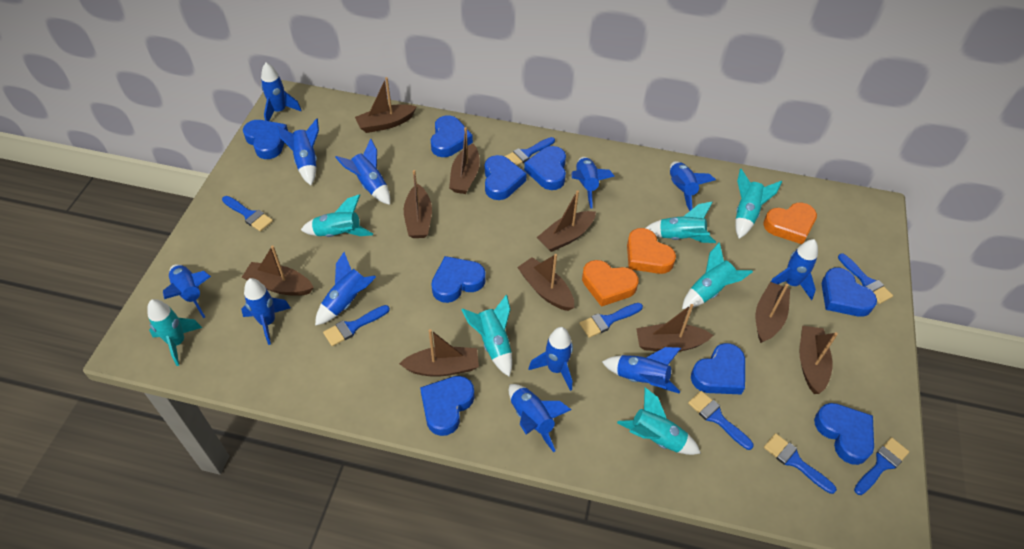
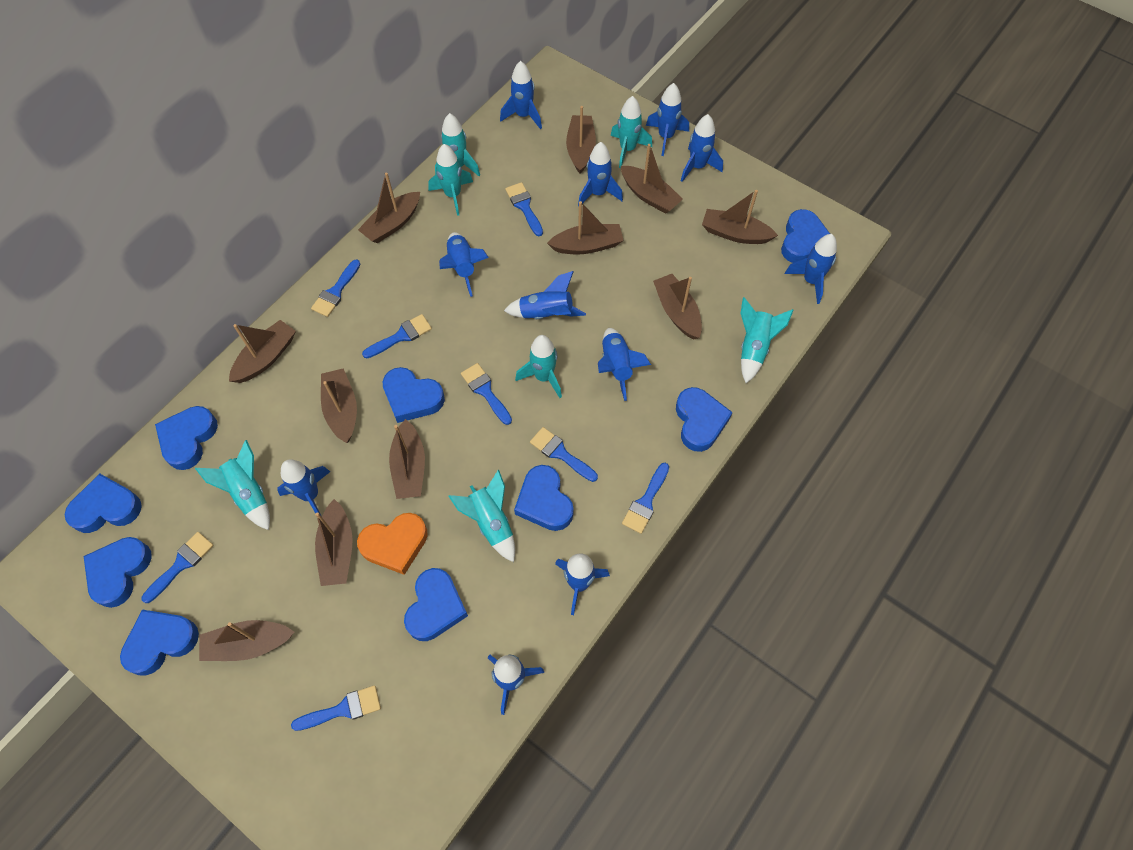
blue rocket: 12 -> 11
brown boat: 10 -> 11
orange heart: 3 -> 1

